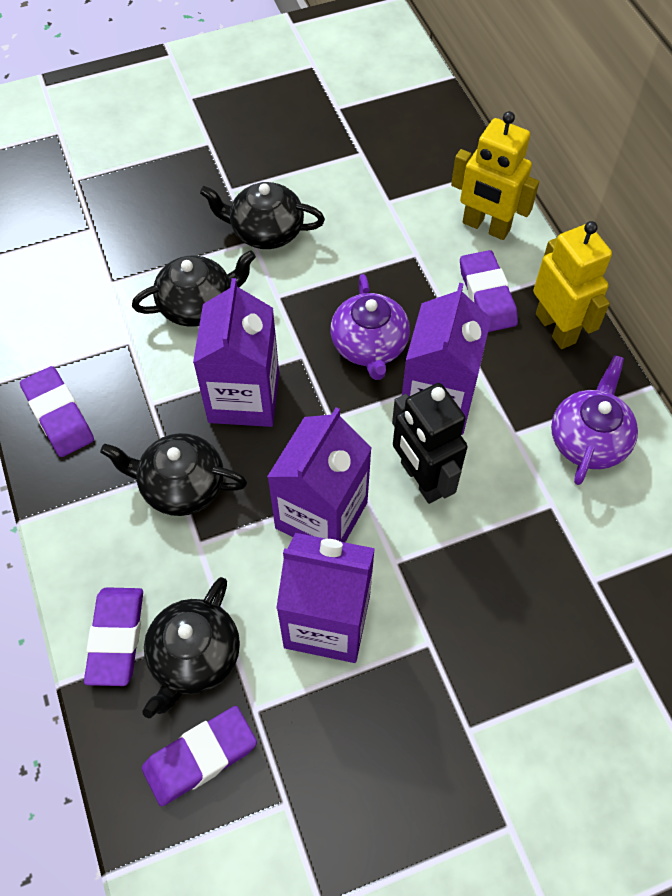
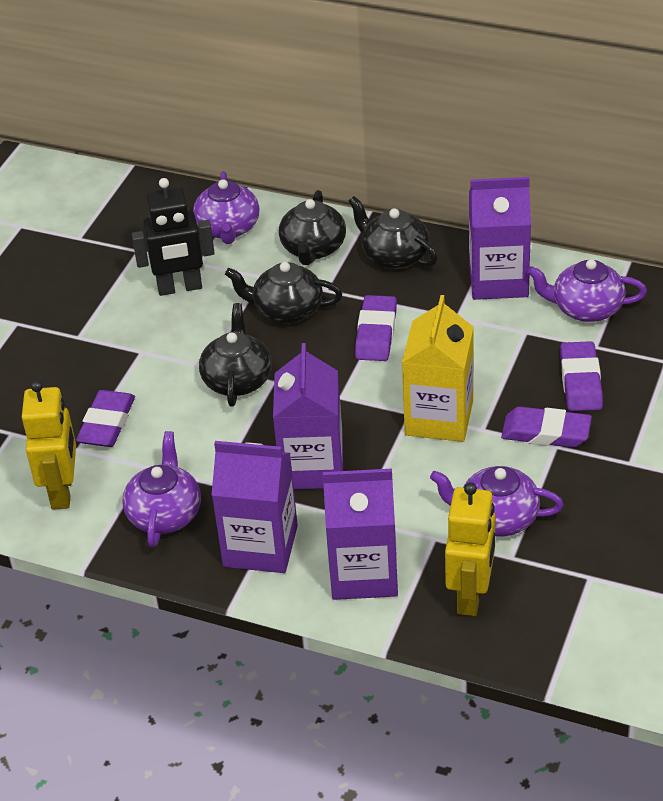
purple teapot: 2 -> 4
yellow carton: 0 -> 1

